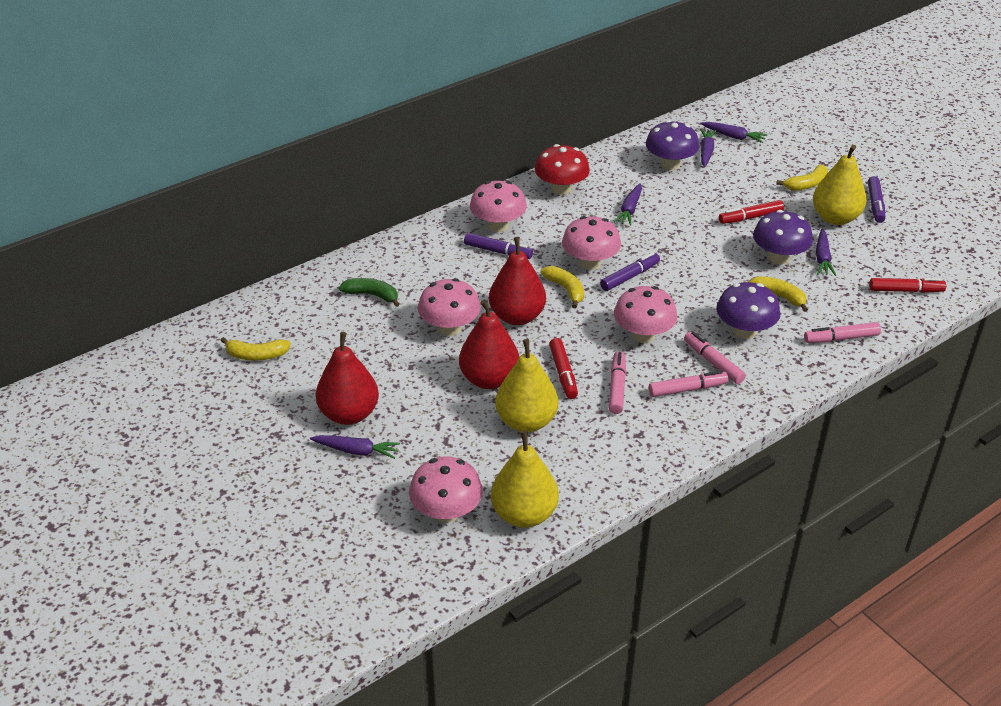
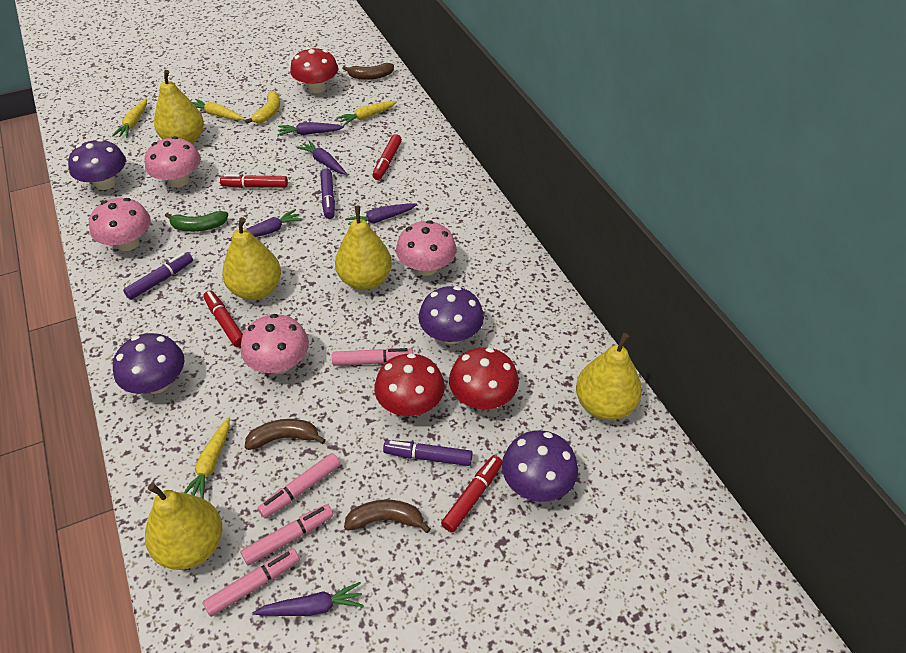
brown banana: 0 -> 3
pink mushroom: 5 -> 4
purple mushroom: 3 -> 4
red marker: 3 -> 4
red mushroom: 1 -> 3
red pear: 3 -> 0
yellow banana: 4 -> 1
yellow carrot: 0 -> 4
yellow pear: 3 -> 5

